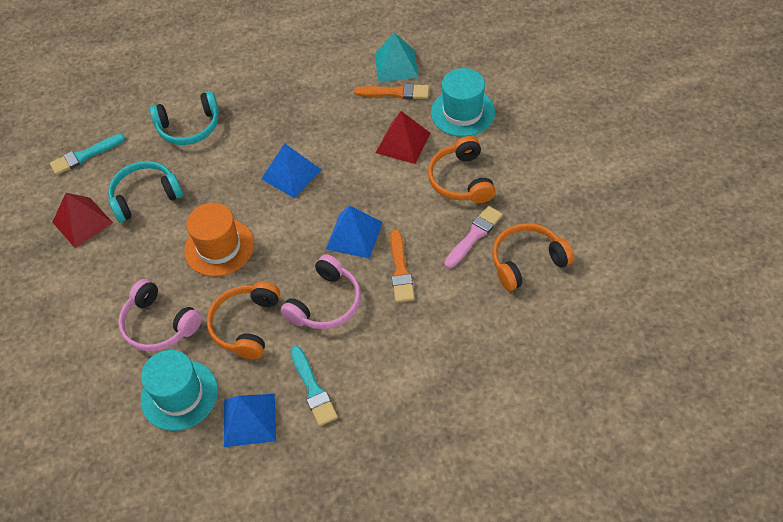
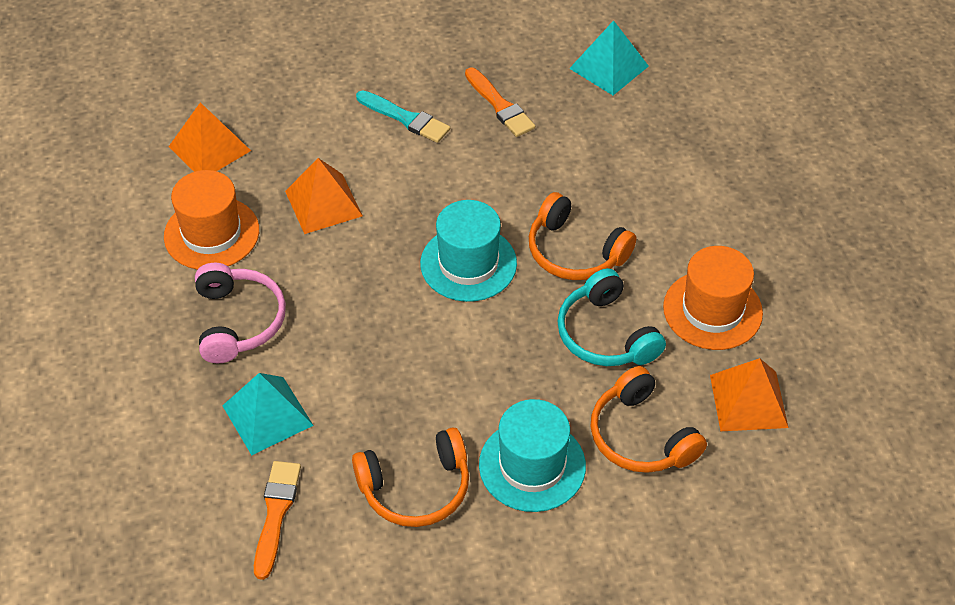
blue pyramid: 3 -> 0
orange hat: 1 -> 2
orange pyramid: 0 -> 3
pink brush: 1 -> 0
pink headphones: 2 -> 1
red pyramid: 2 -> 0
turquoise brush: 2 -> 1
turquoise headphones: 2 -> 1
turquoise pyramid: 1 -> 2

